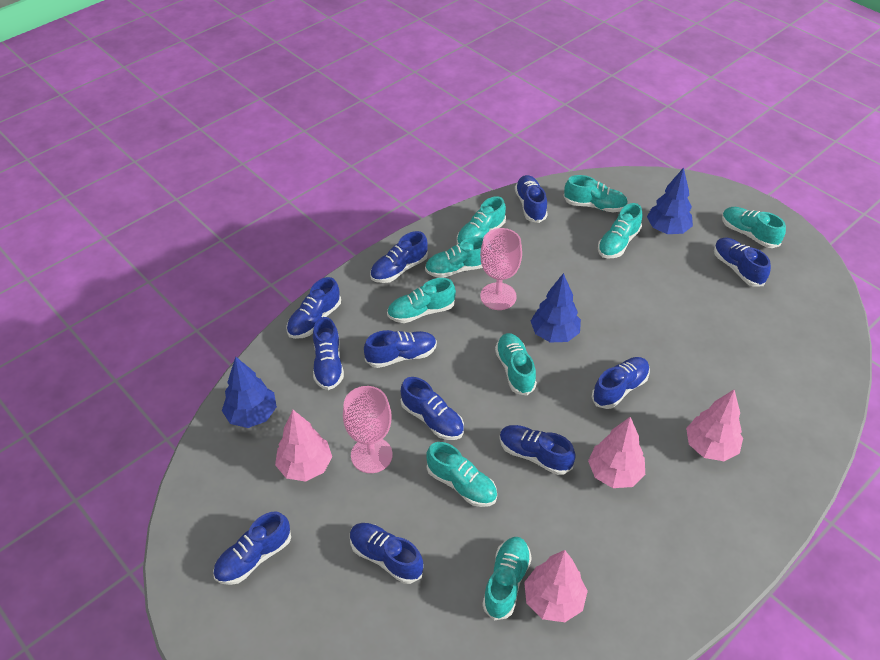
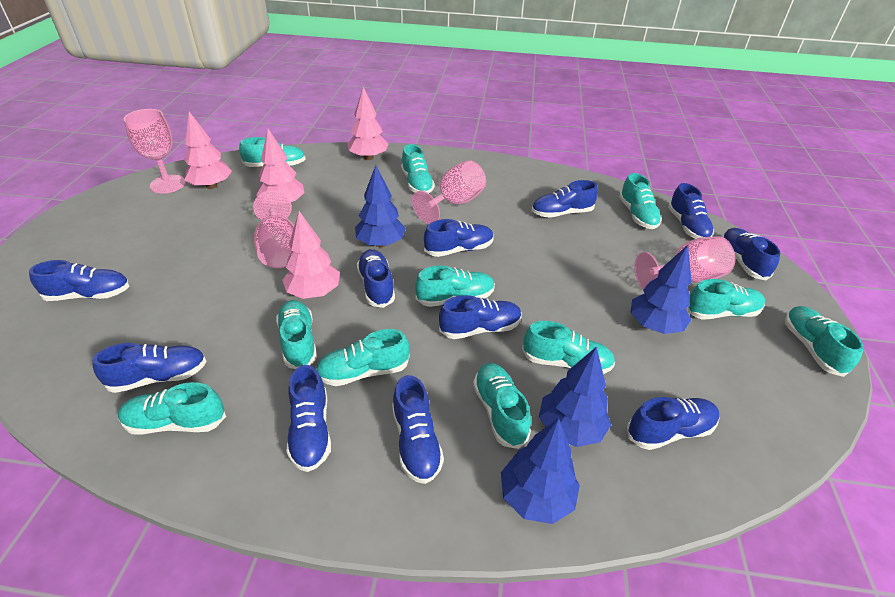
blue tree: 3 -> 4
pink goblet: 2 -> 4
turquoise shoe: 9 -> 11

